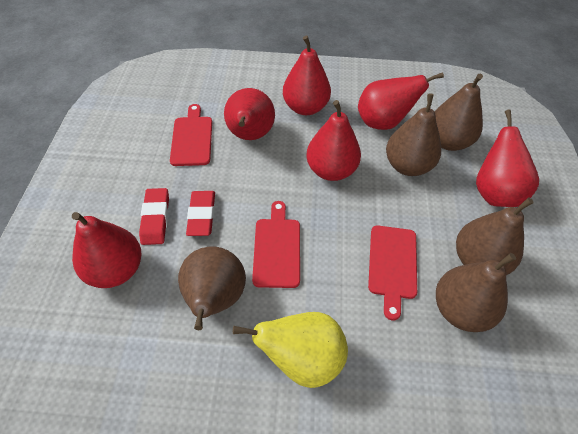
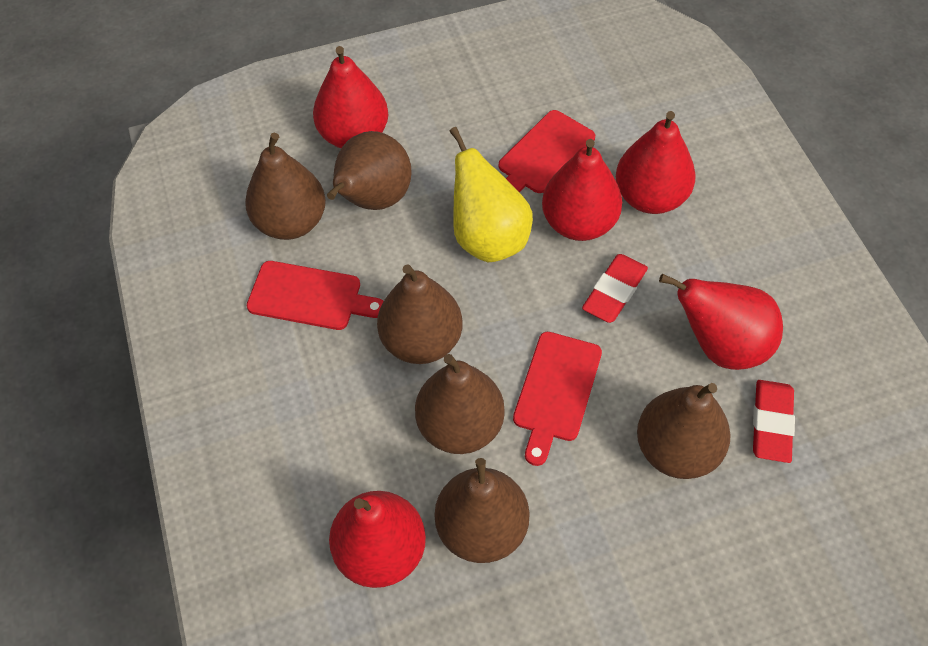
brown pear: 5 -> 6
red pear: 6 -> 5

